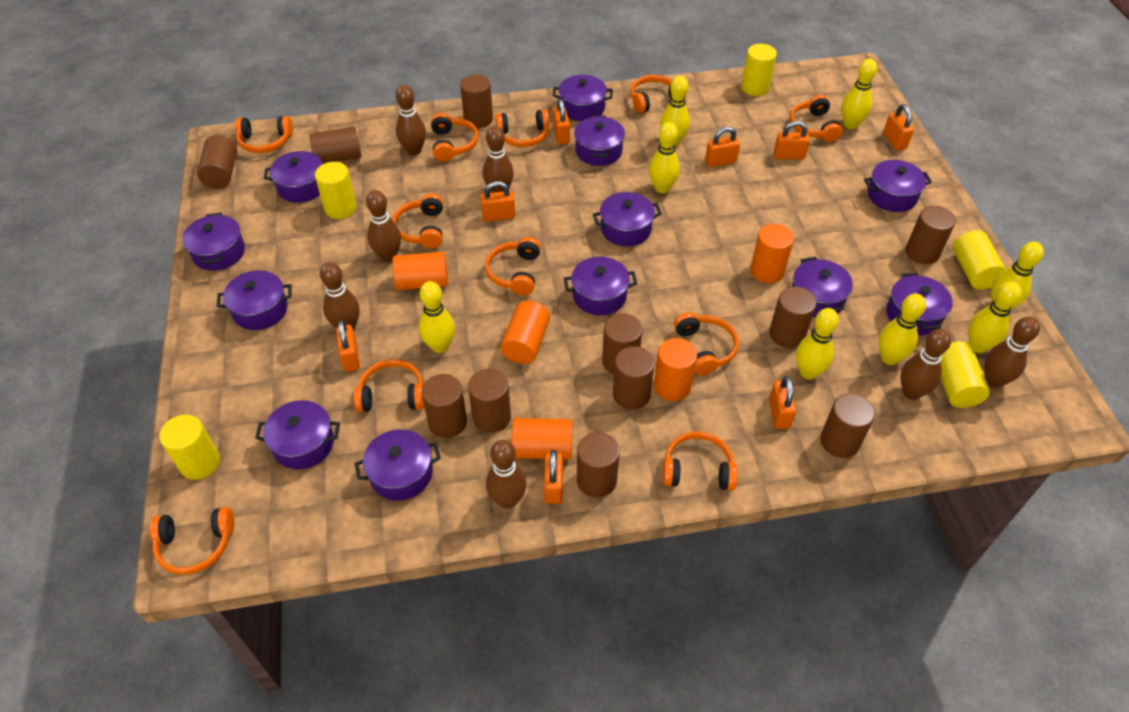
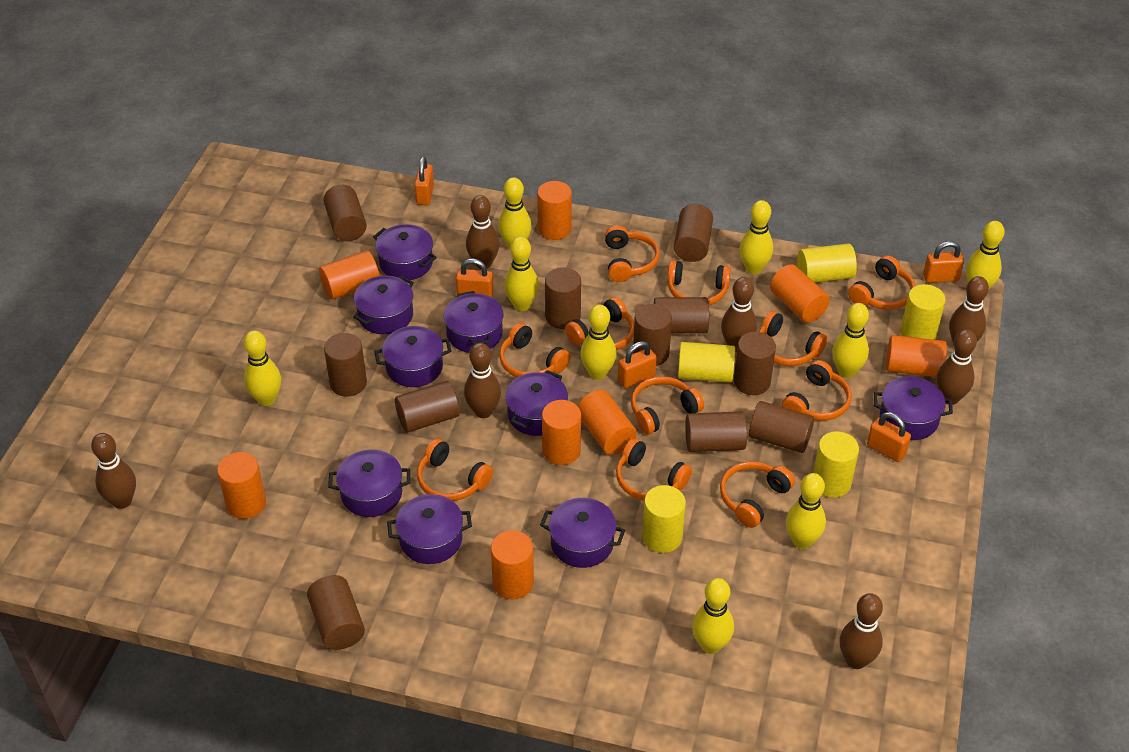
orange cylinder: 5 -> 8
orange padlock: 8 -> 5
purple pot: 12 -> 9
yellow bowling pin: 8 -> 9

